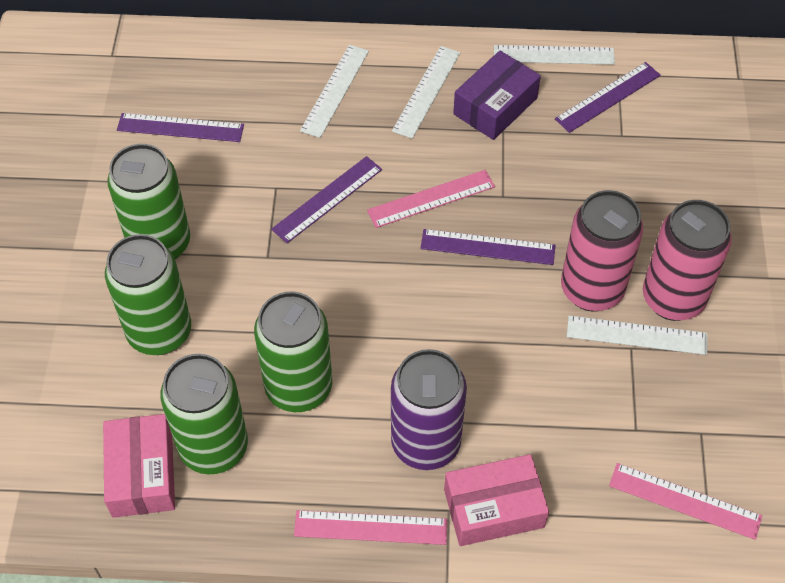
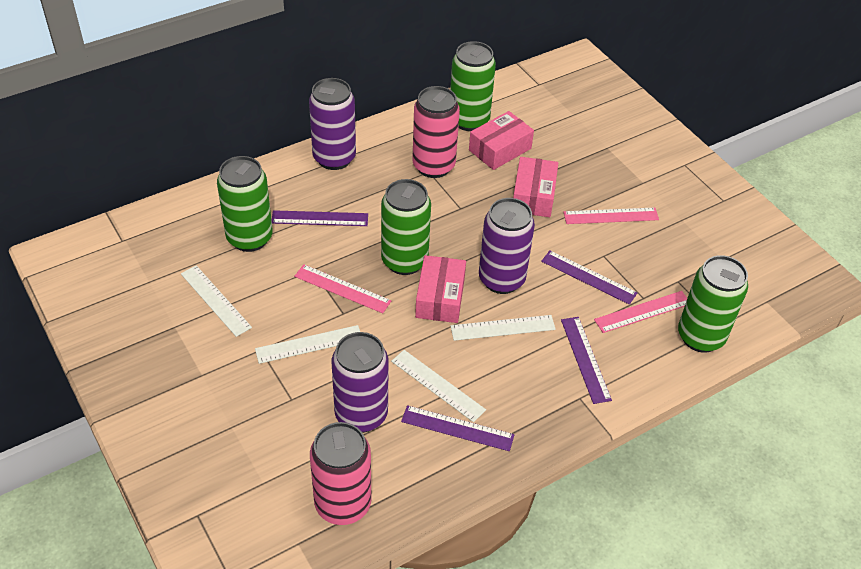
pink box: 2 -> 3
purple box: 1 -> 0
purple can: 1 -> 3

